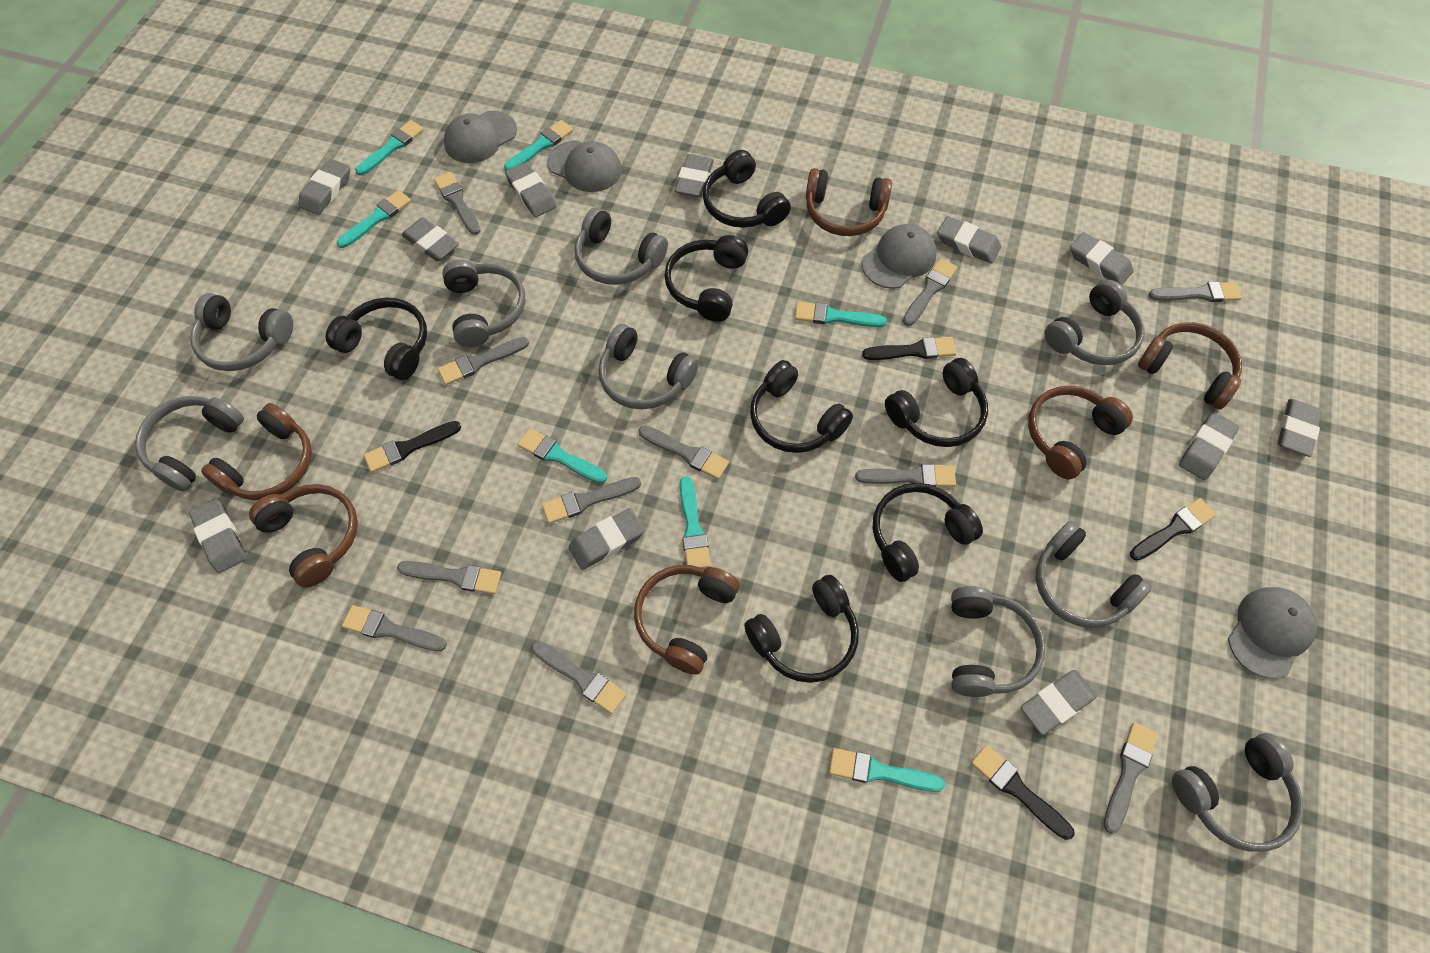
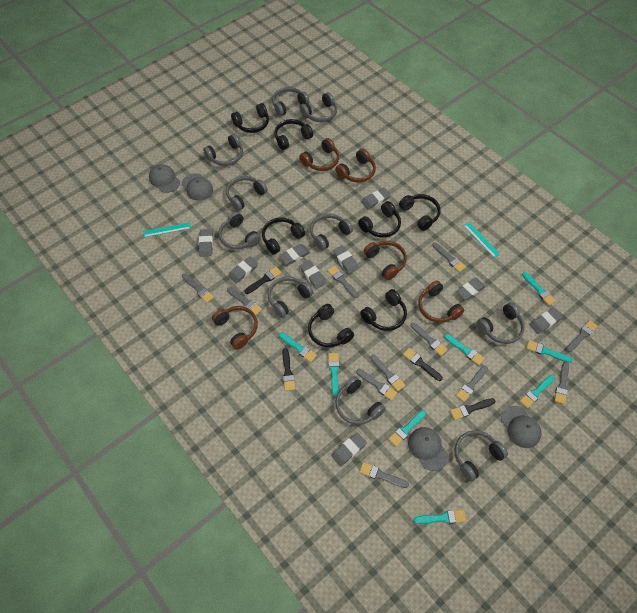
brown headphones: 6 -> 5
grey eraser: 11 -> 9
grey headphones: 9 -> 10
turquoise brush: 7 -> 8
turquoise ruler: 0 -> 2

